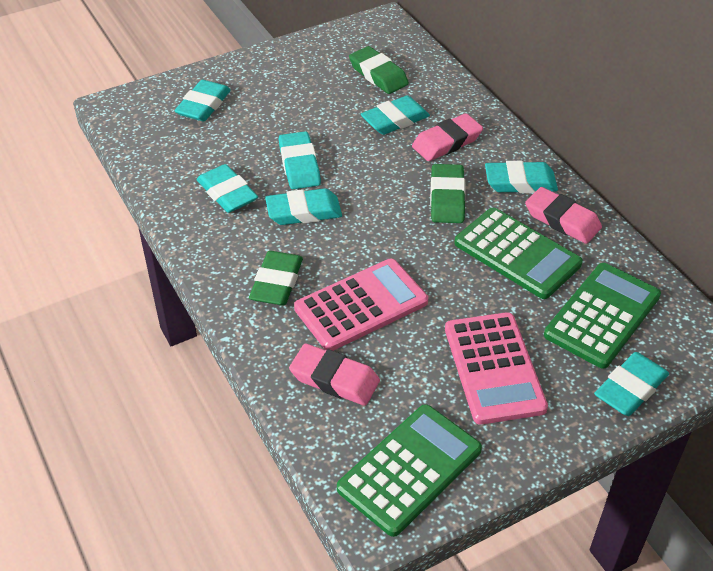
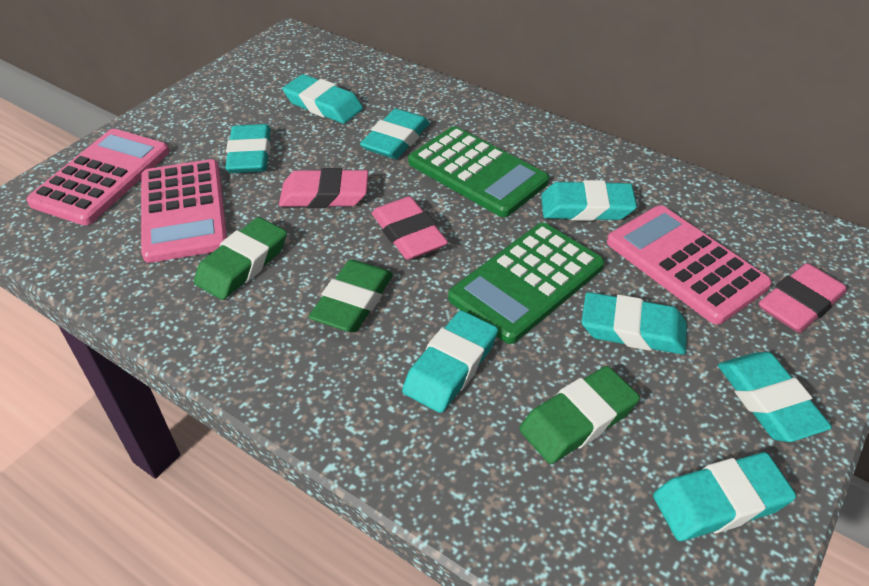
green calculator: 3 -> 2
pink calculator: 2 -> 3
turquoise eraser: 7 -> 8

